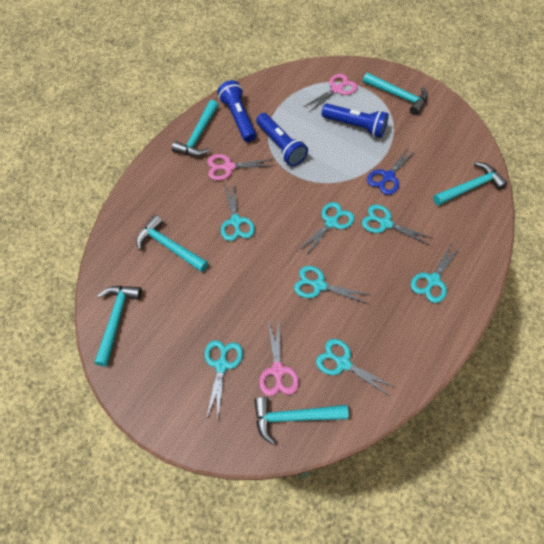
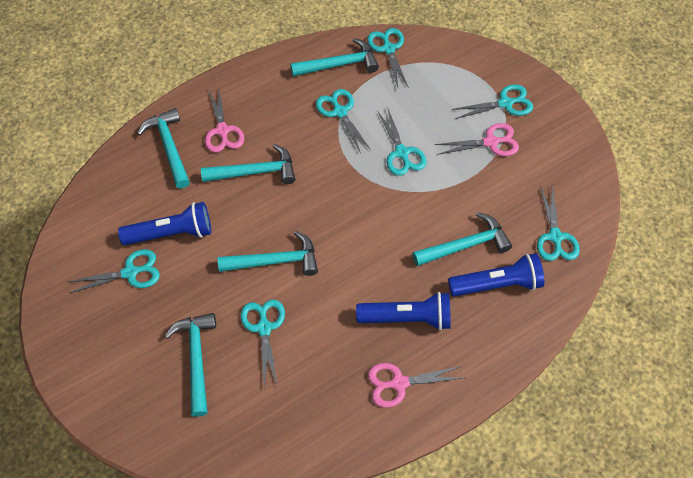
blue scissors: 1 -> 0

